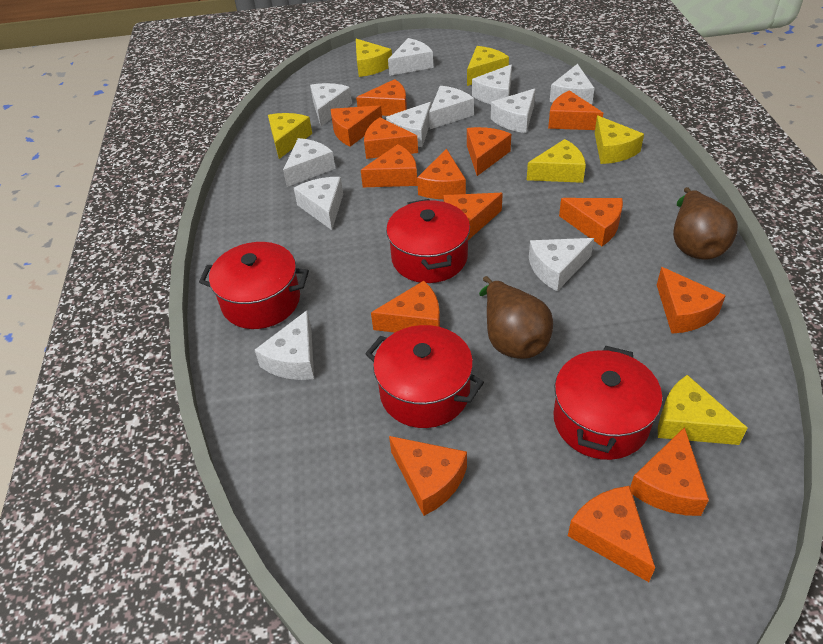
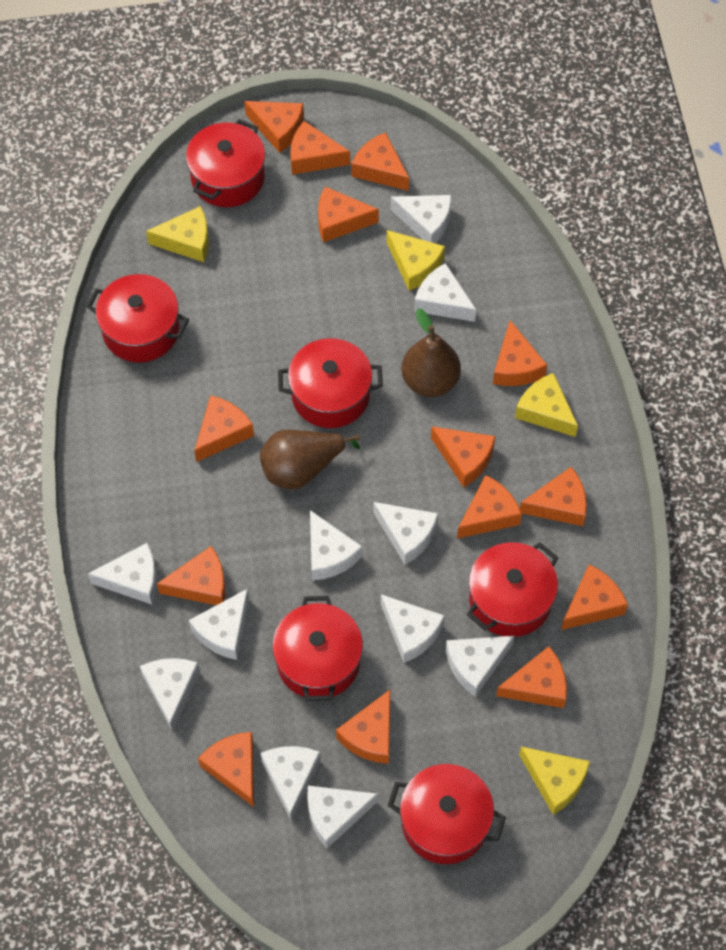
red pot: 4 -> 6
yellow cheese: 6 -> 4

